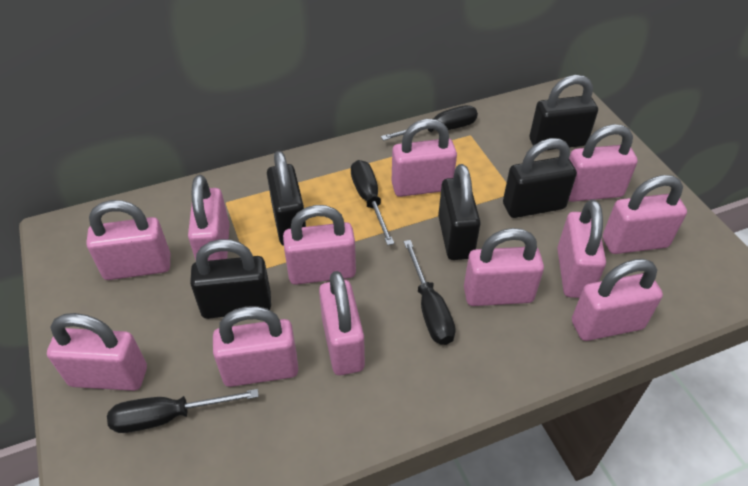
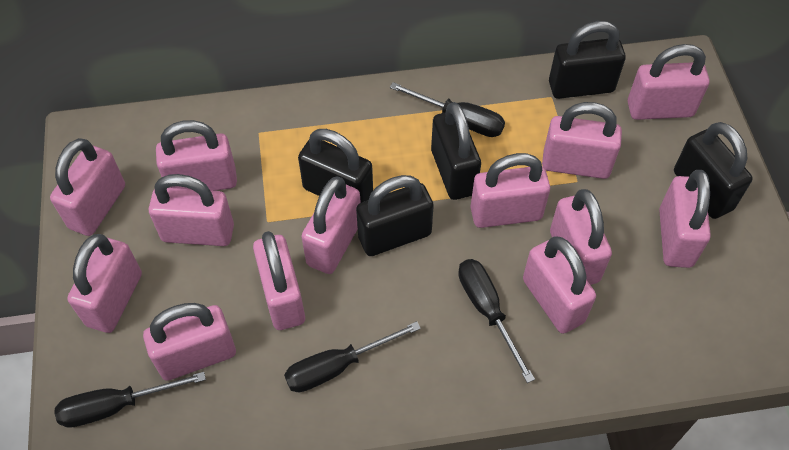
pink padlock: 12 -> 13

